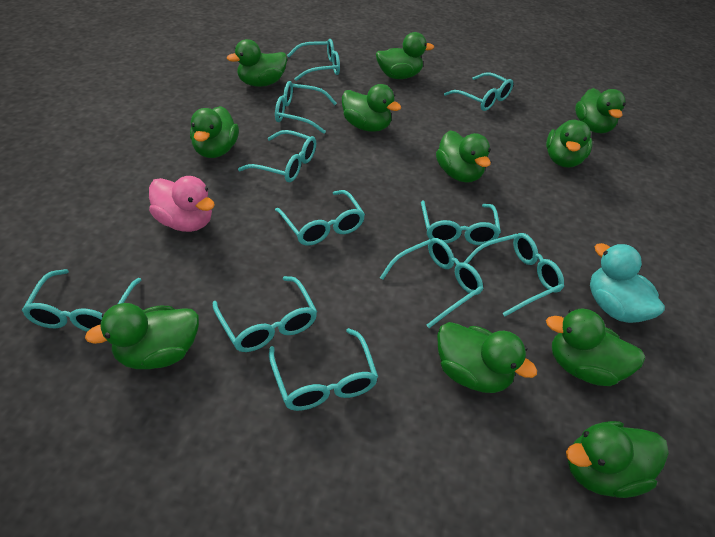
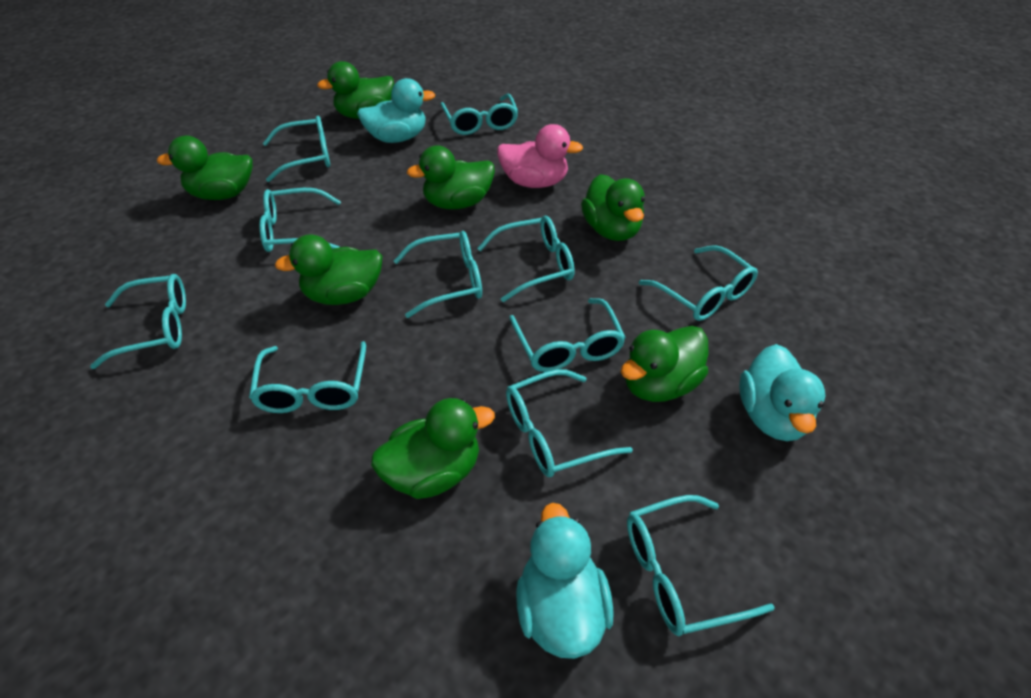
green duck: 11 -> 7
turquoise duck: 1 -> 3

